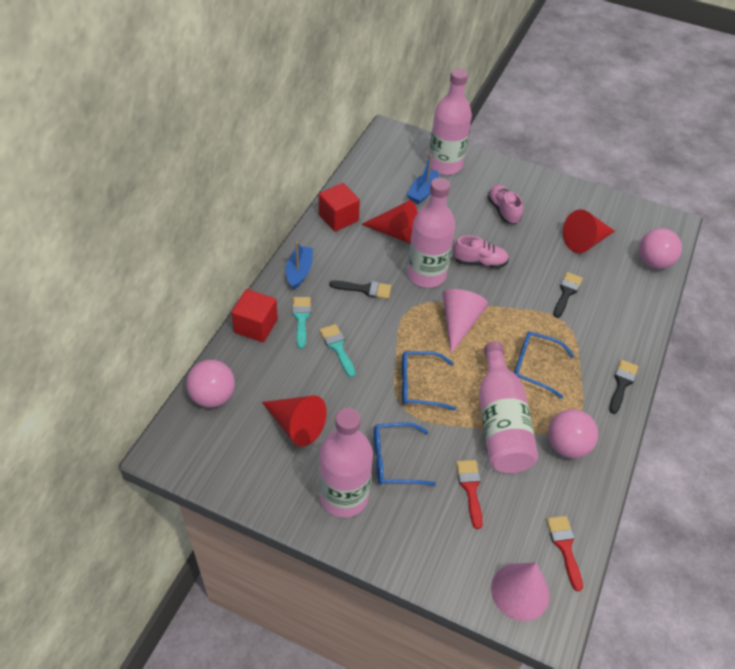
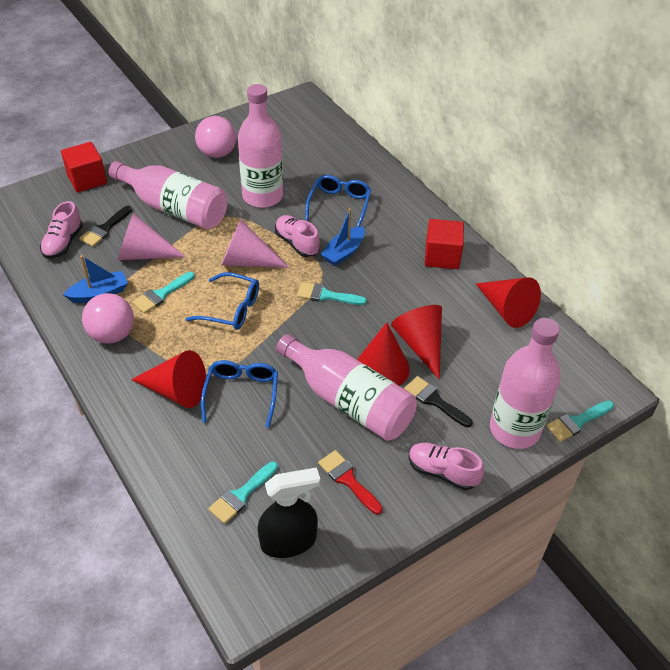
black brush: 3 -> 2
black spray bottle: 0 -> 1
pink ball: 3 -> 2
pink shoe: 2 -> 3
red brush: 2 -> 1
red cone: 3 -> 4
turquoise brush: 2 -> 4

